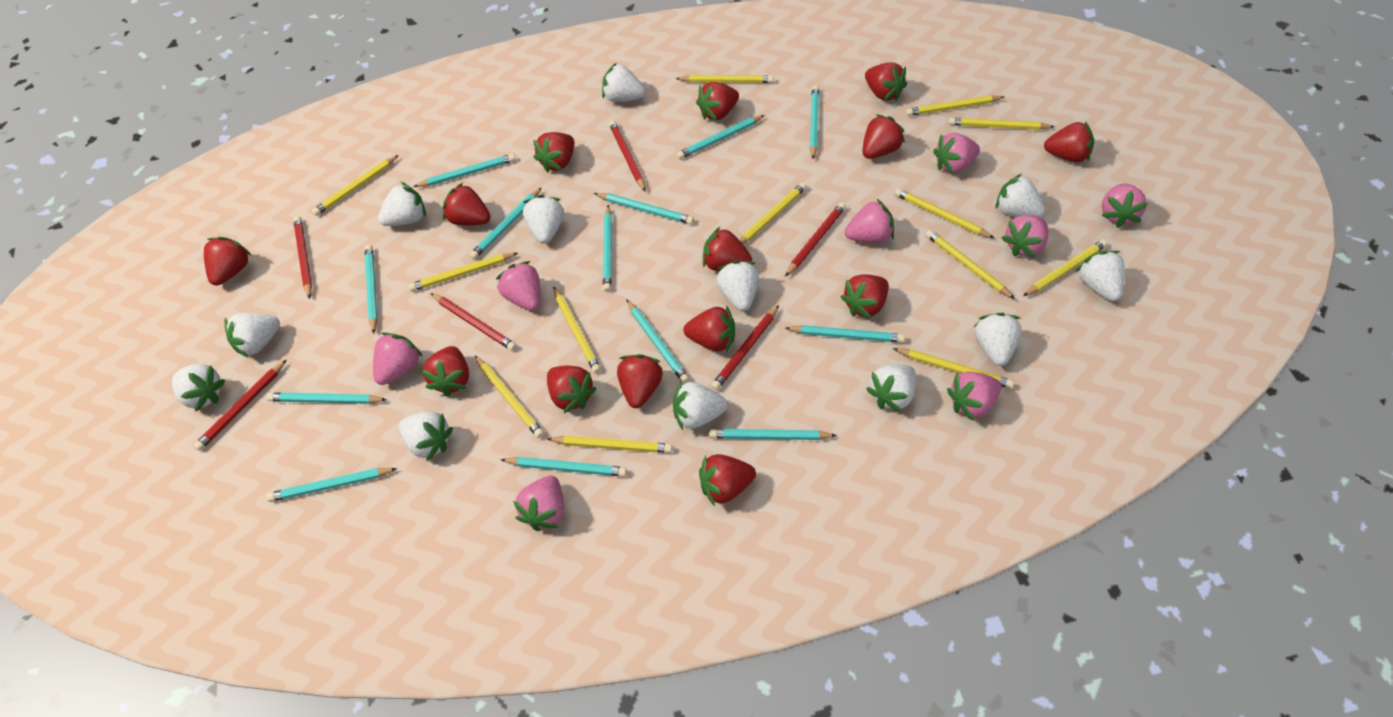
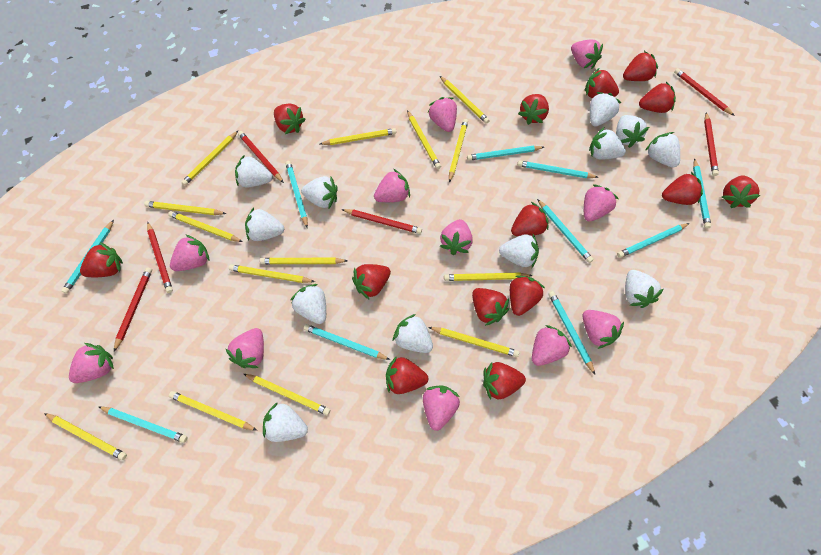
pink strawberry: 8 -> 11
turquoise pencil: 13 -> 10
yellow pencil: 13 -> 14

